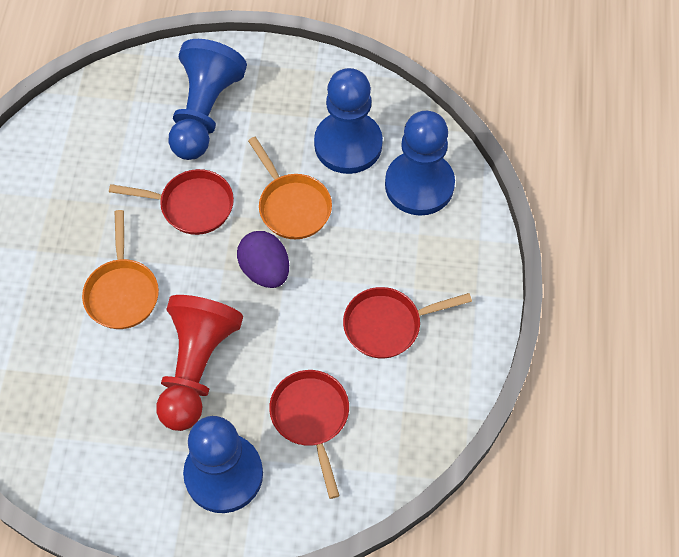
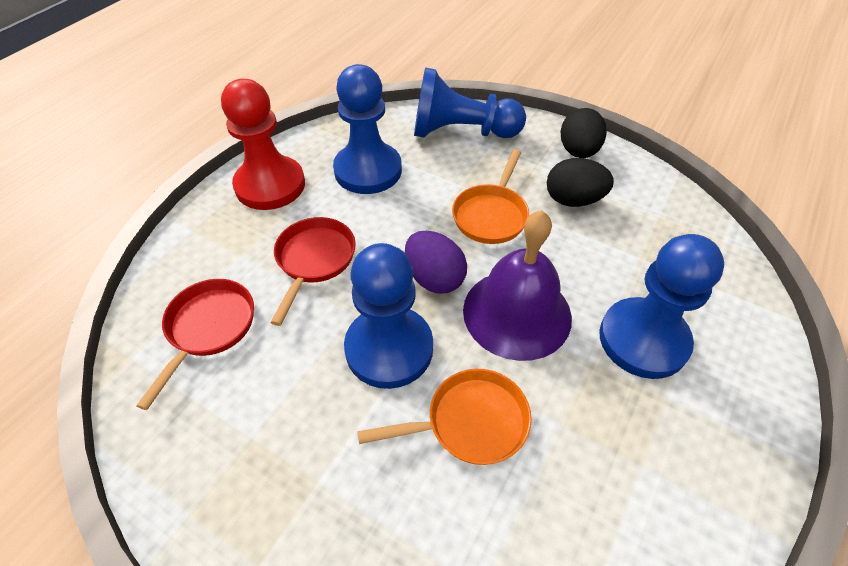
black egg: 0 -> 2
purple bell: 0 -> 1
red pan: 3 -> 2

